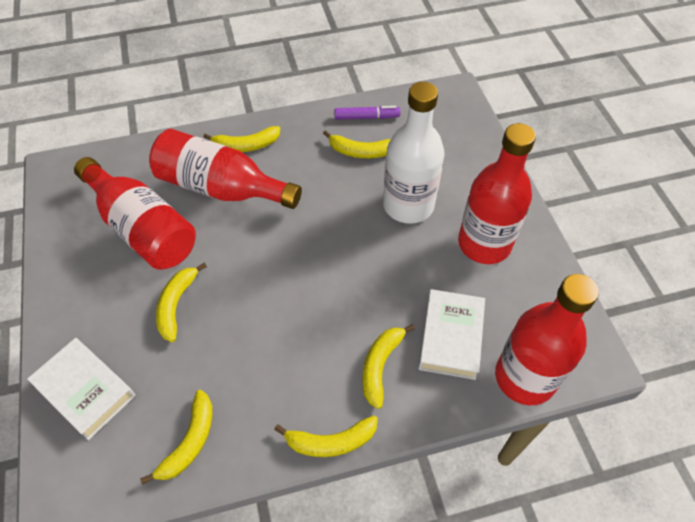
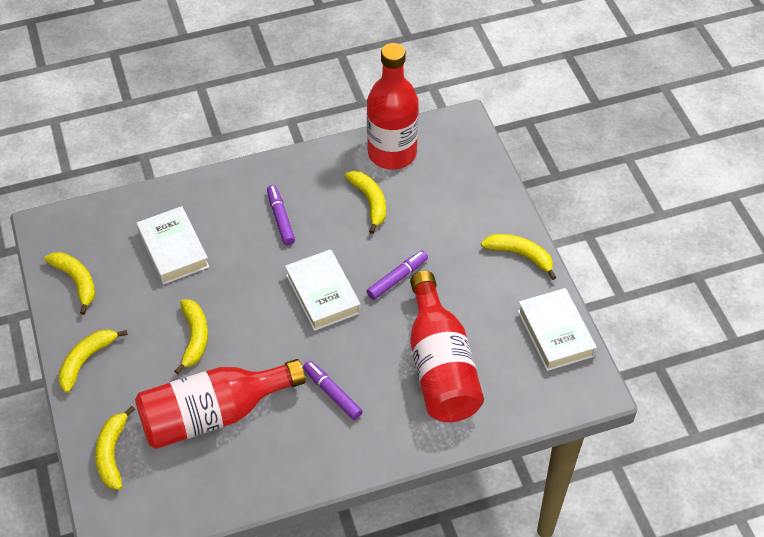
purple marker: 1 -> 3
red bottle: 4 -> 3
white book: 2 -> 3
white bottle: 1 -> 0

